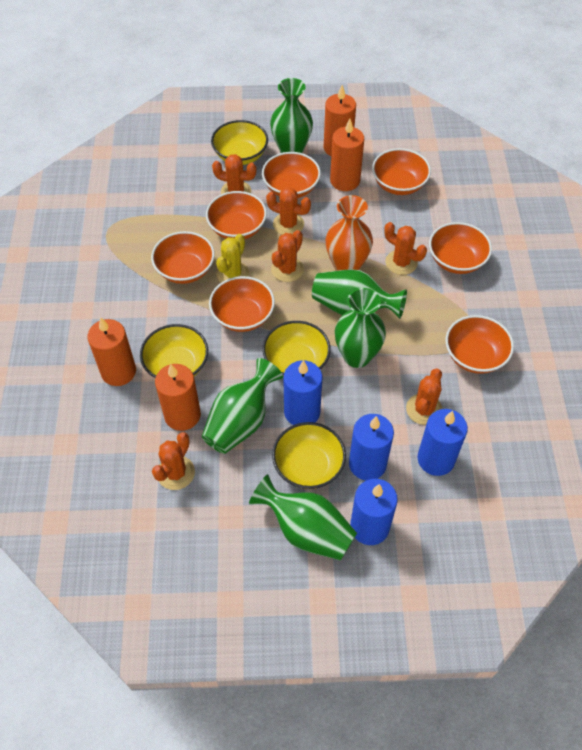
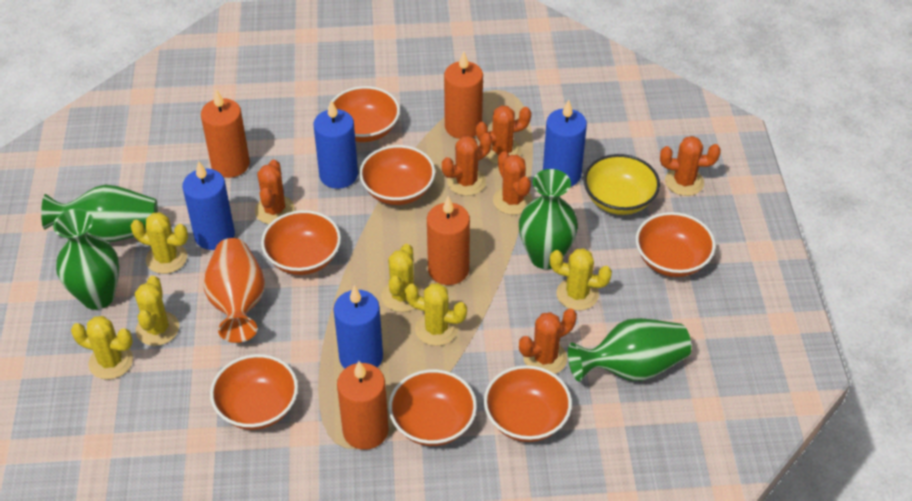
green vase: 5 -> 4
yellow bowl: 4 -> 1
yellow cactus: 1 -> 6

